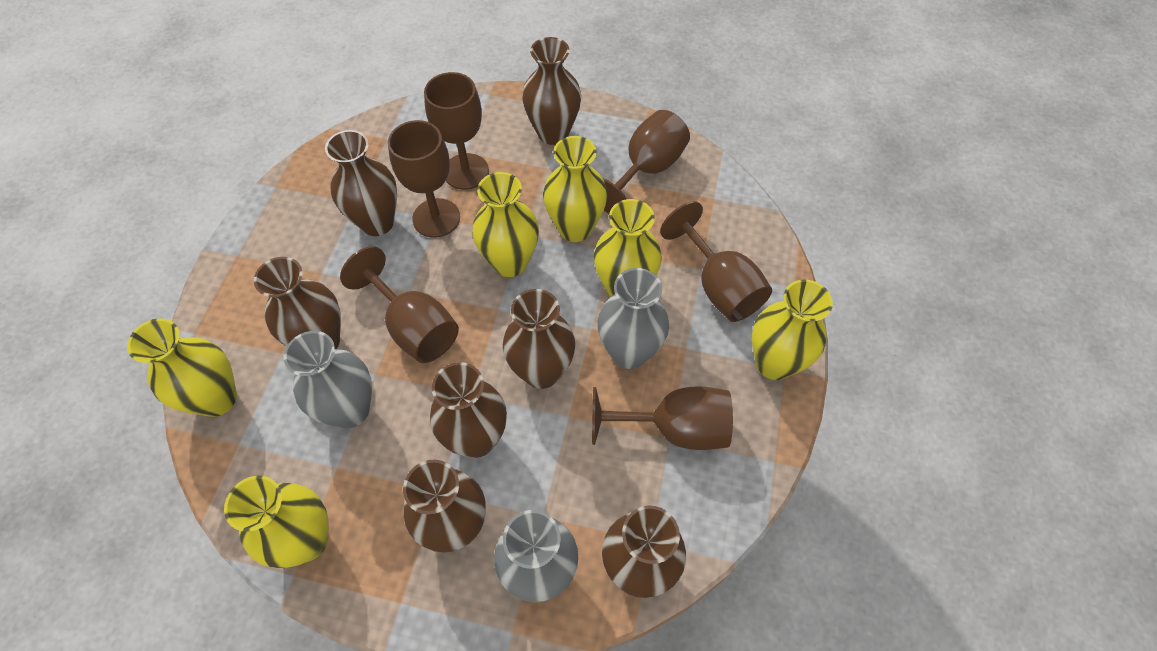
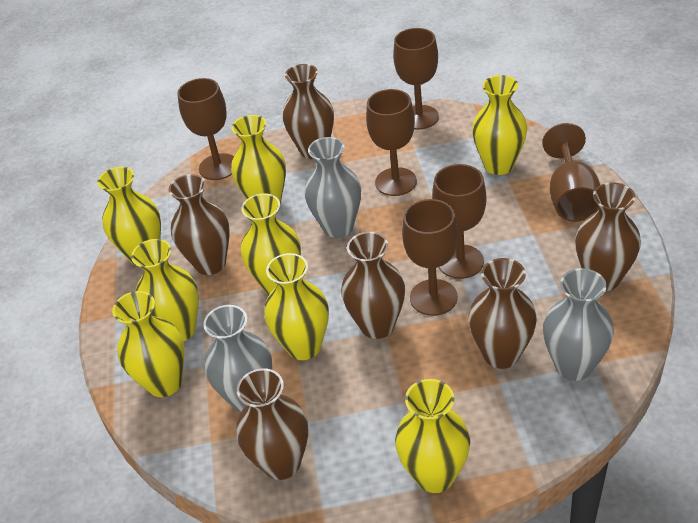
brown vase: 7 -> 6
yellow vase: 6 -> 8

